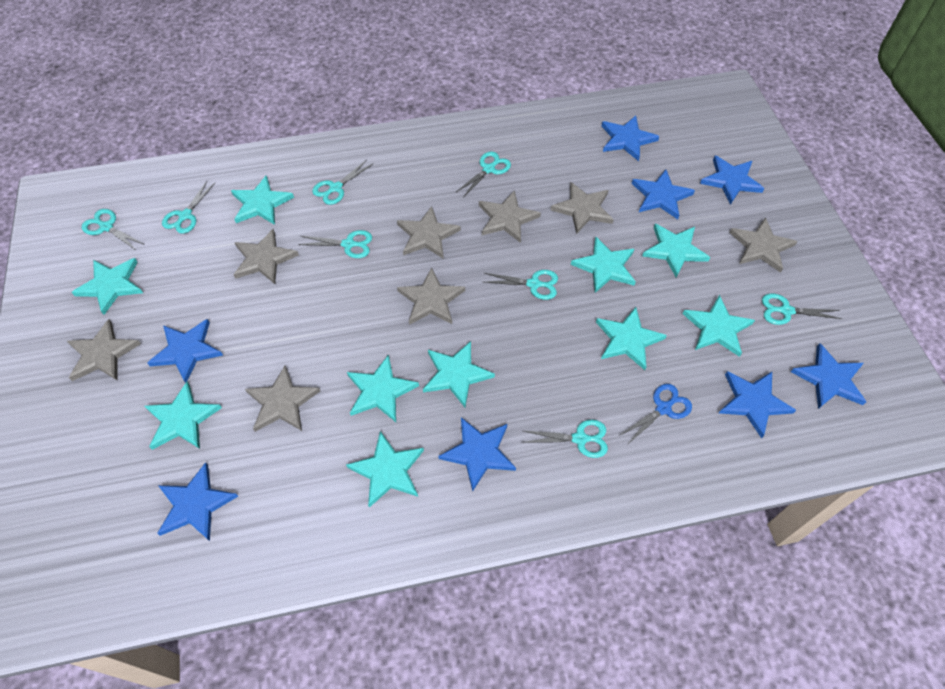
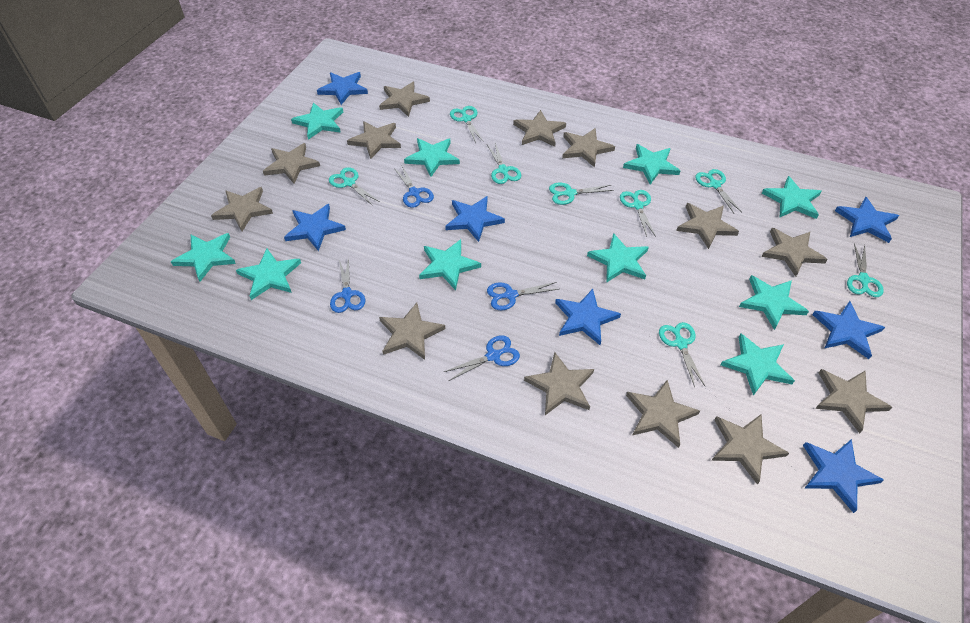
blue scissors: 1 -> 4
blue star: 8 -> 7
grey star: 8 -> 13

